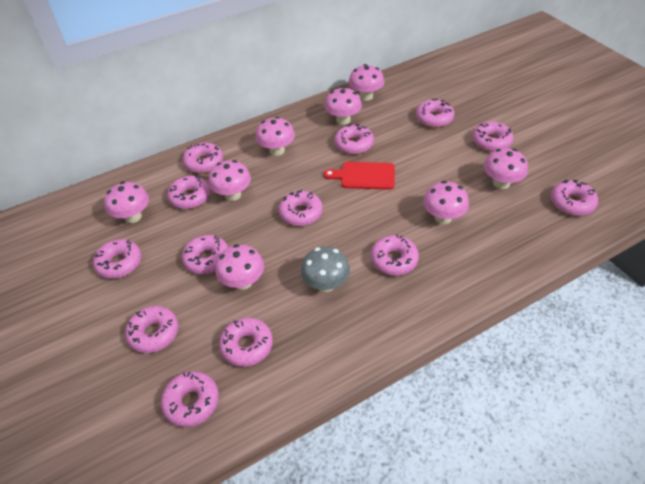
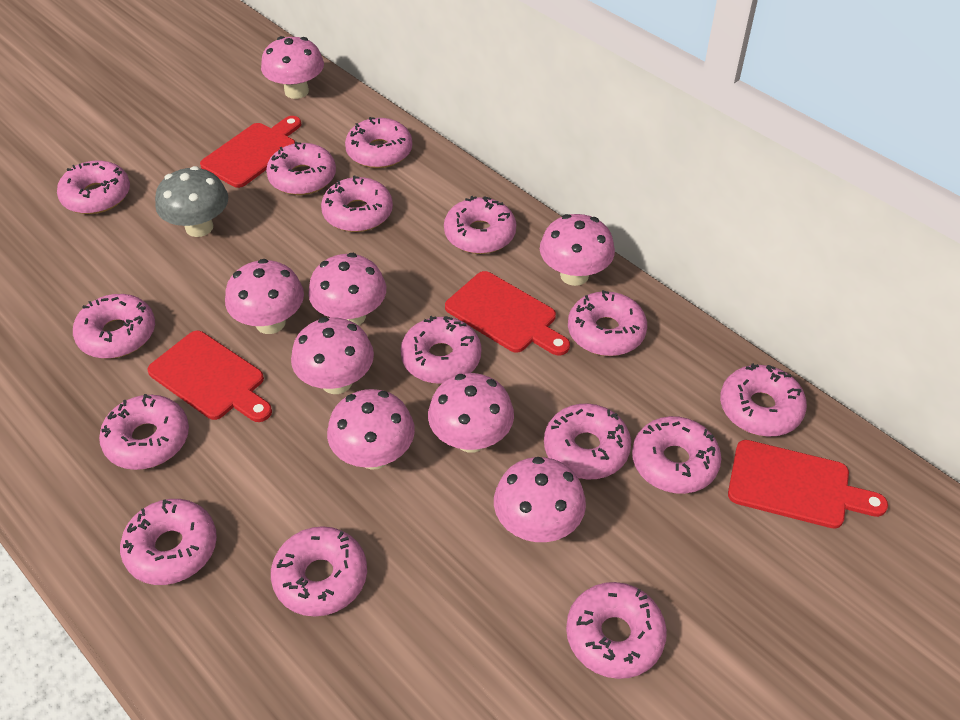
pink donut: 13 -> 15
red cutting board: 1 -> 4

